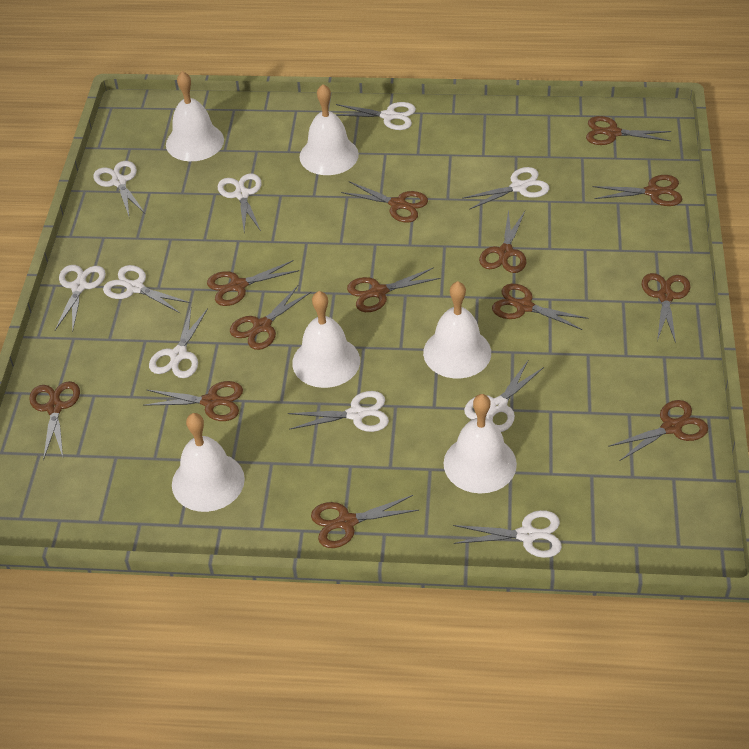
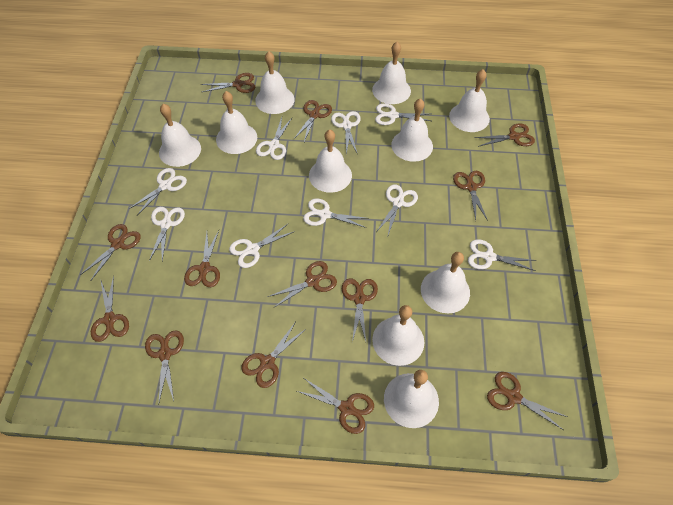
white bell: 6 -> 10
white scissors: 10 -> 9

